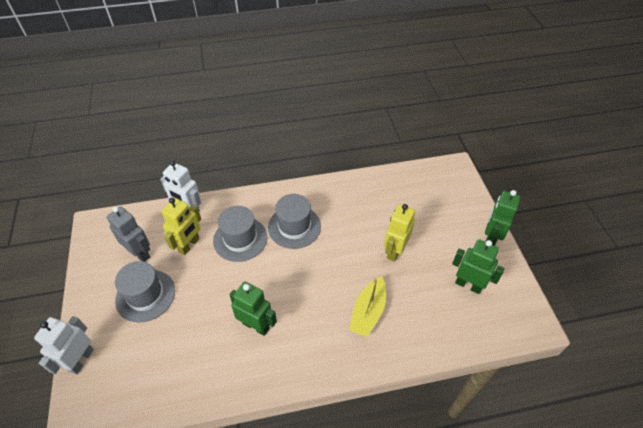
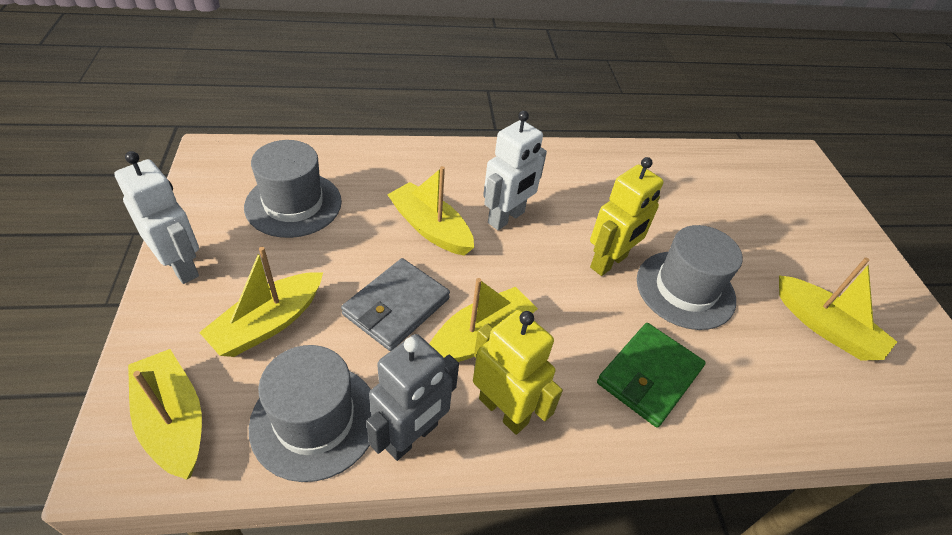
green robot: 3 -> 0
green wallet: 0 -> 1
grey wallet: 0 -> 1
yellow boat: 1 -> 5

